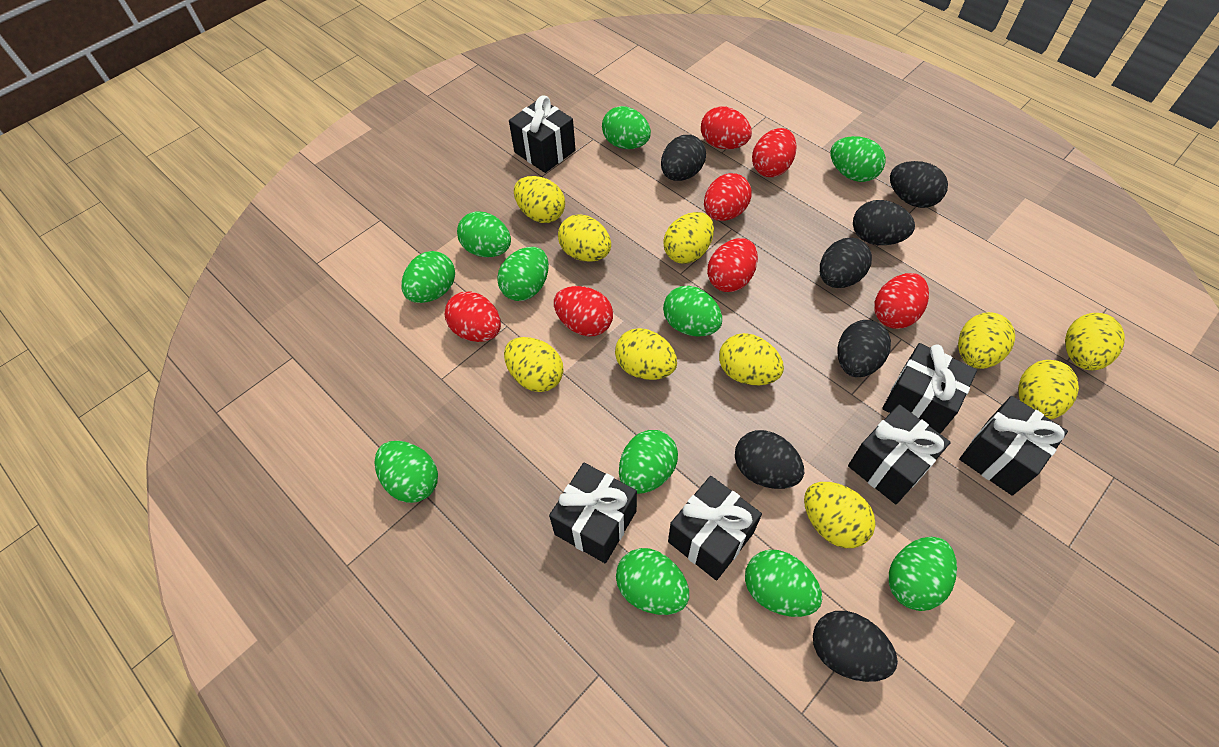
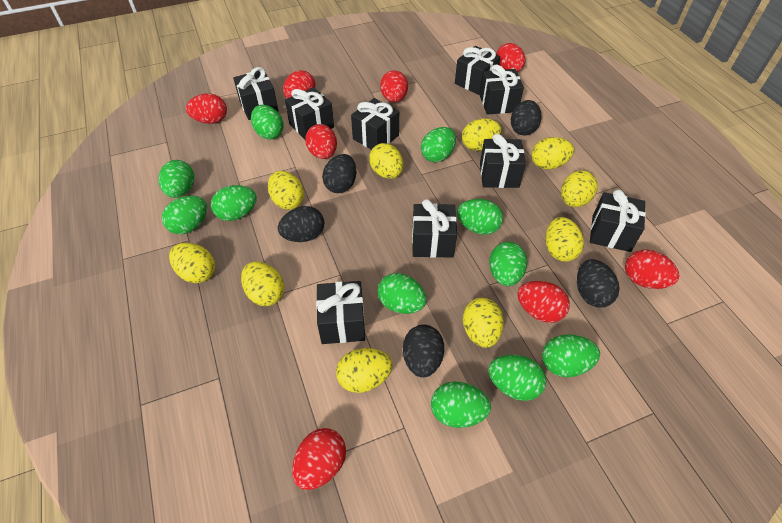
black egg: 7 -> 5
black gift: 6 -> 9
red egg: 7 -> 8

